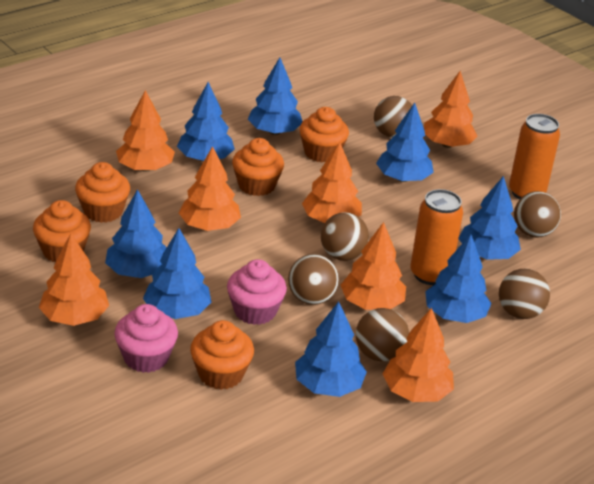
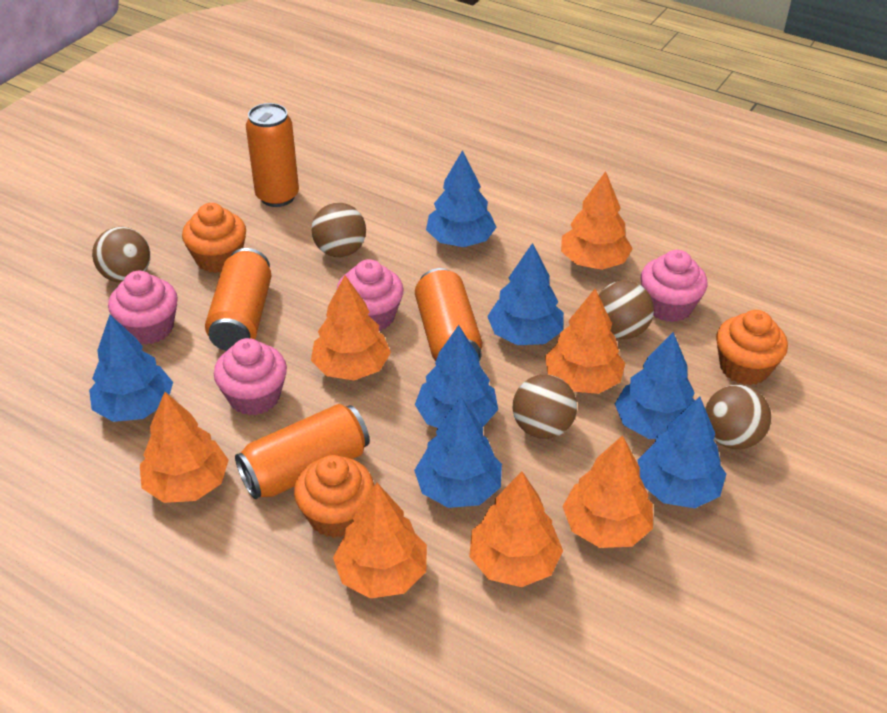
blue tree: 8 -> 7
brown ball: 6 -> 5
orange can: 2 -> 4
orange cupcake: 5 -> 3
pink cupcake: 2 -> 4

